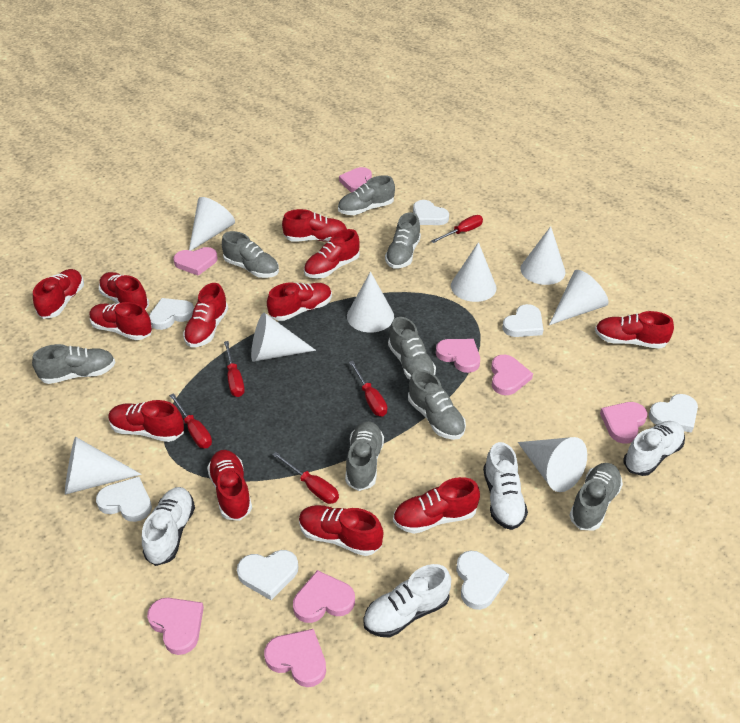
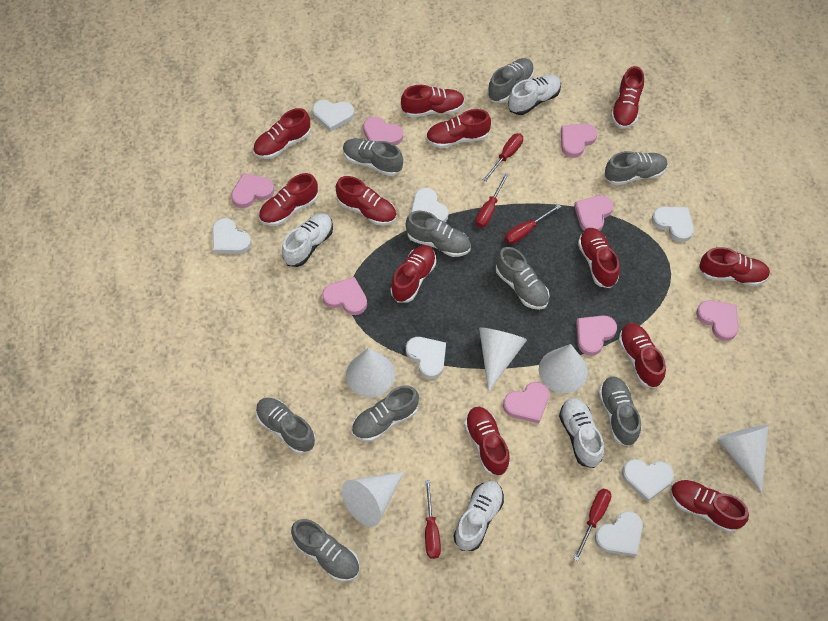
grey shoe: 8 -> 9
white cone: 8 -> 5

